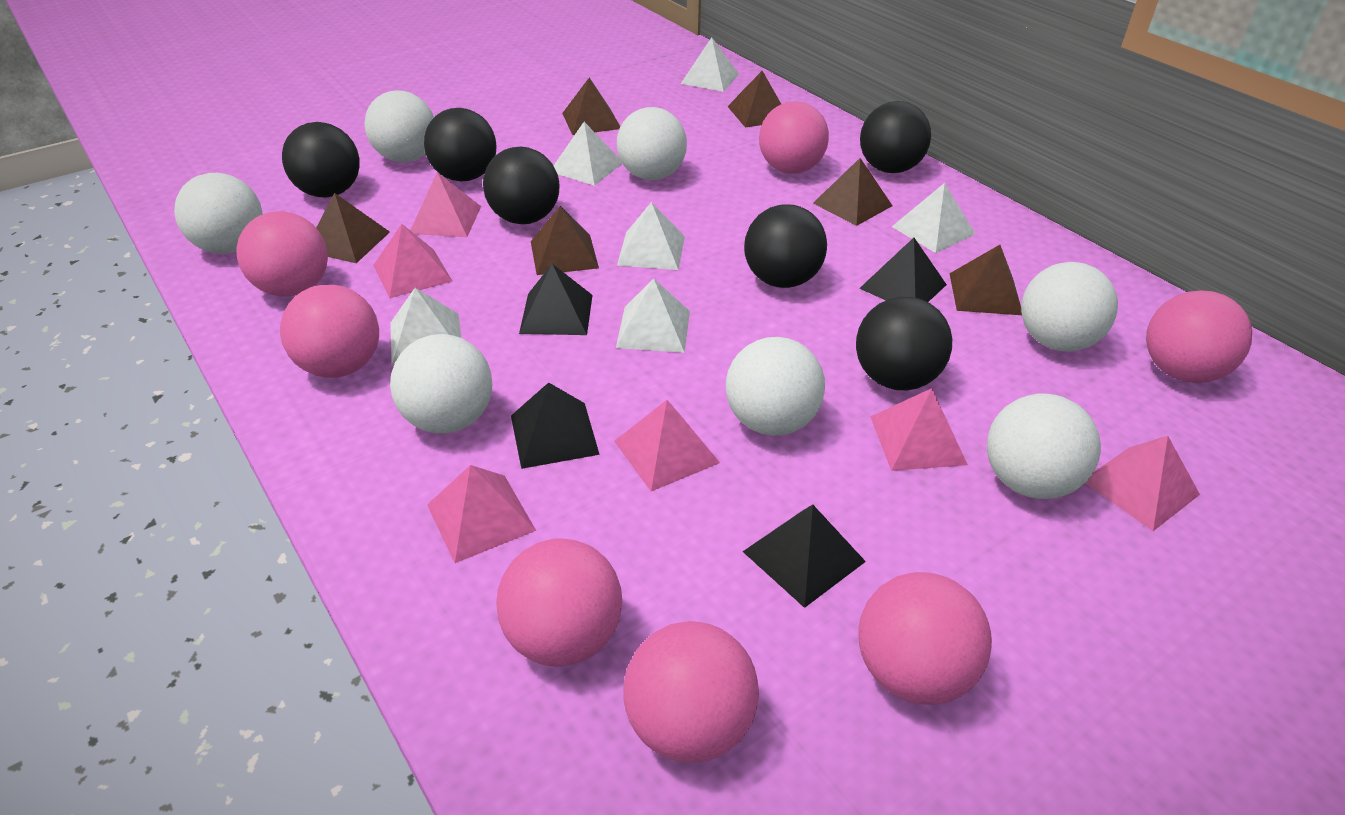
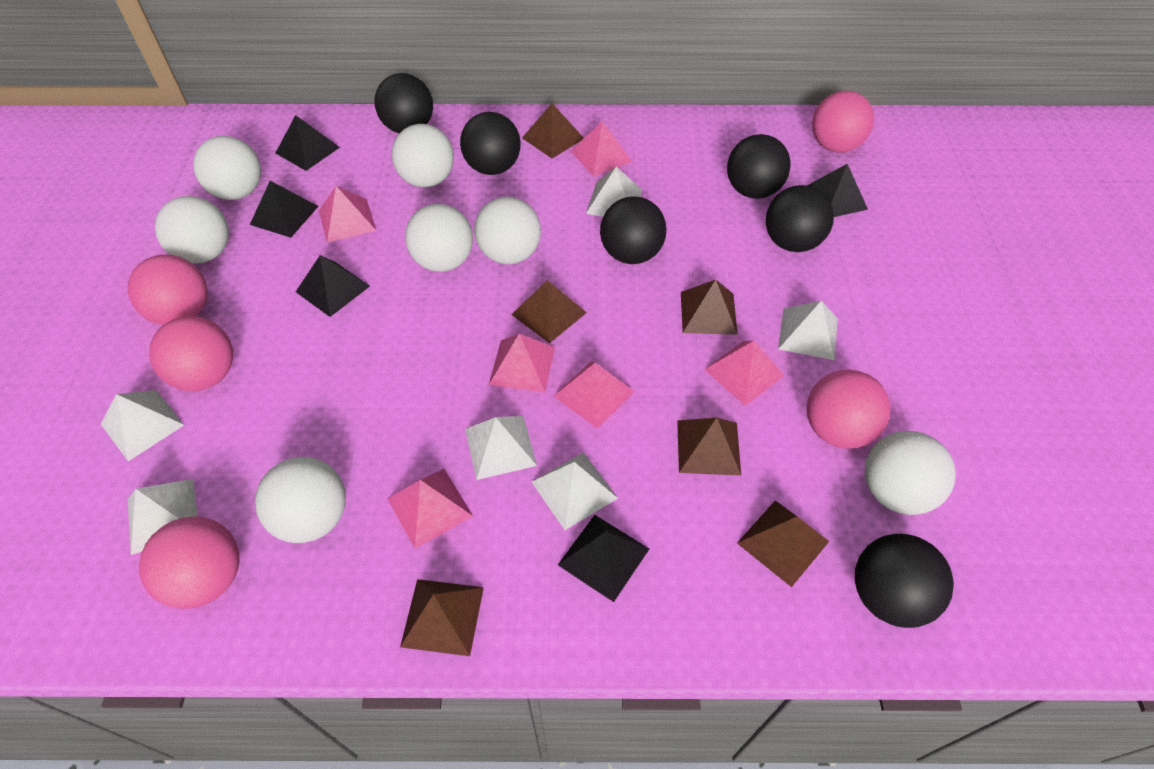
black pyramid: 4 -> 5
pink ball: 7 -> 5

